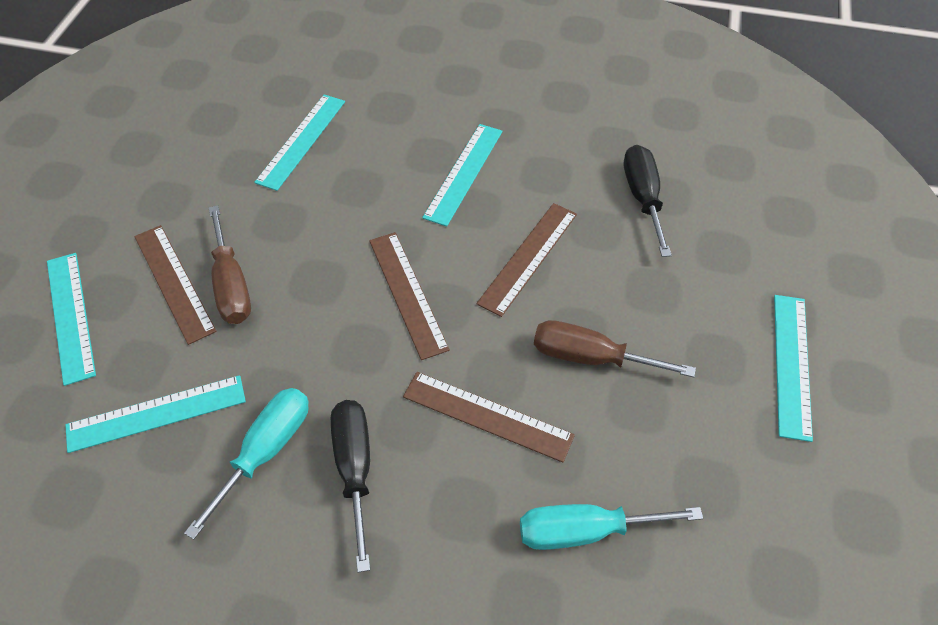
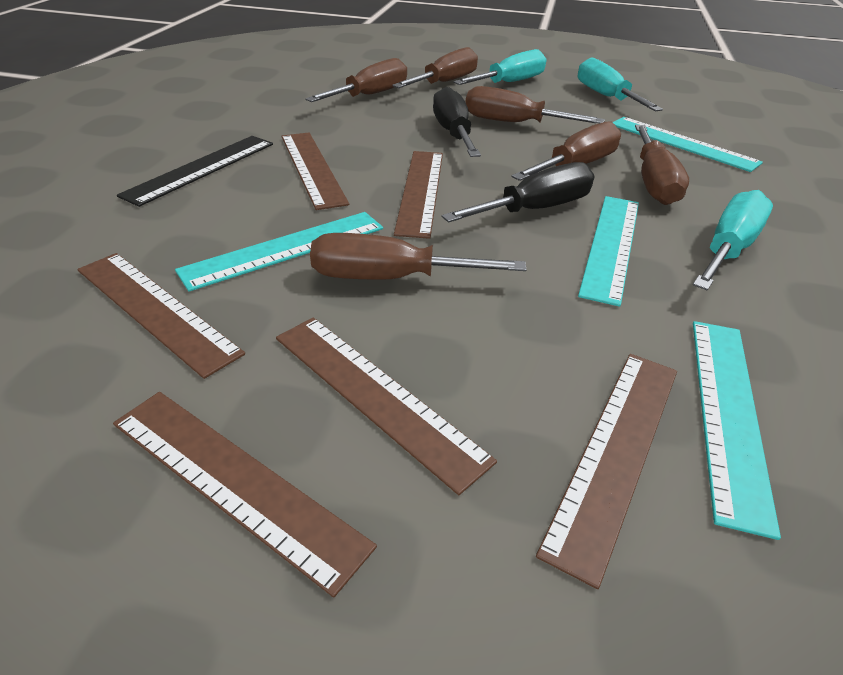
black ruler: 0 -> 1
brown ruler: 4 -> 6
brown screwdriver: 2 -> 6
turquoise ruler: 5 -> 4
turquoise screwdriver: 2 -> 3

